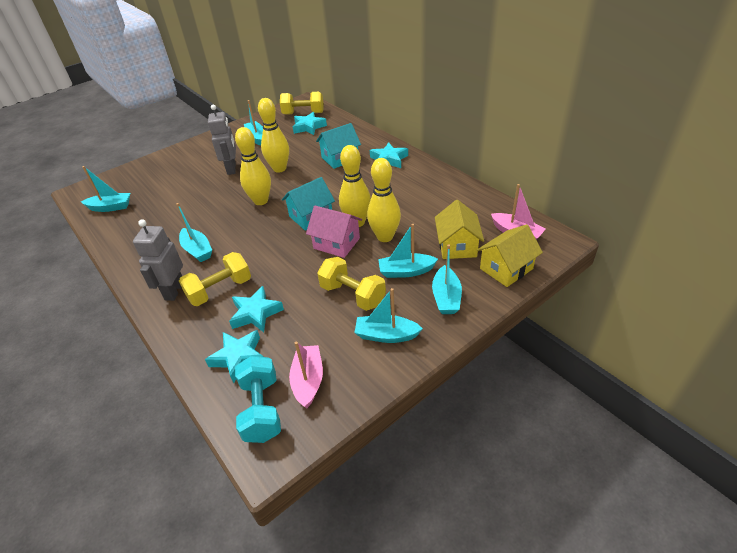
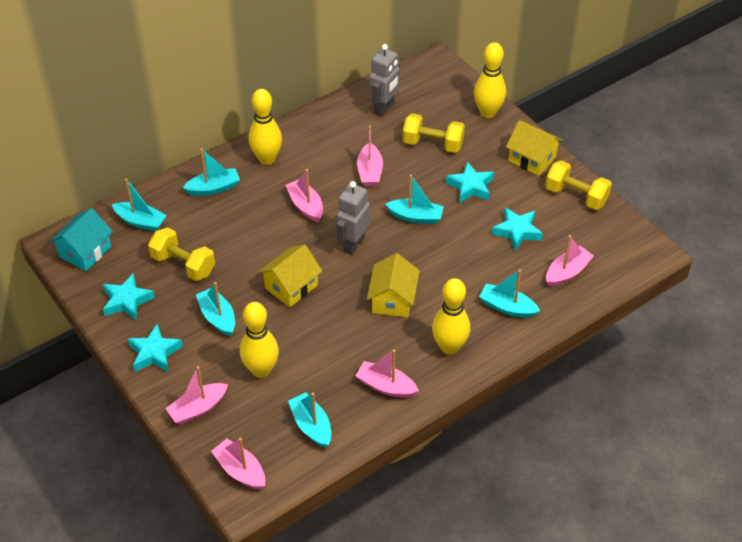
pink boat: 2 -> 6
pink house: 1 -> 0
turquoise dumbbell: 1 -> 0
turquoise house: 2 -> 1
yellow house: 2 -> 3

